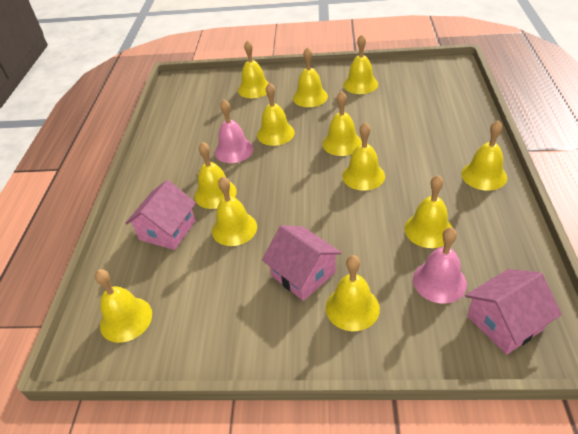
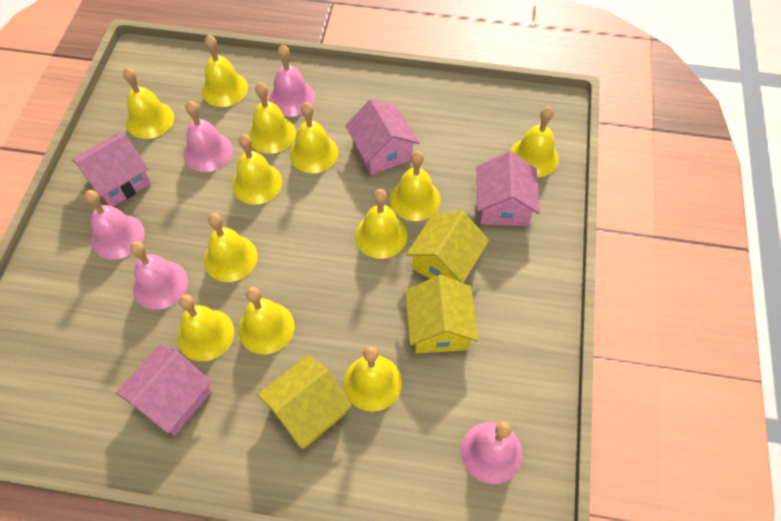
pink bell: 2 -> 5
pink house: 3 -> 4
yellow house: 0 -> 3

